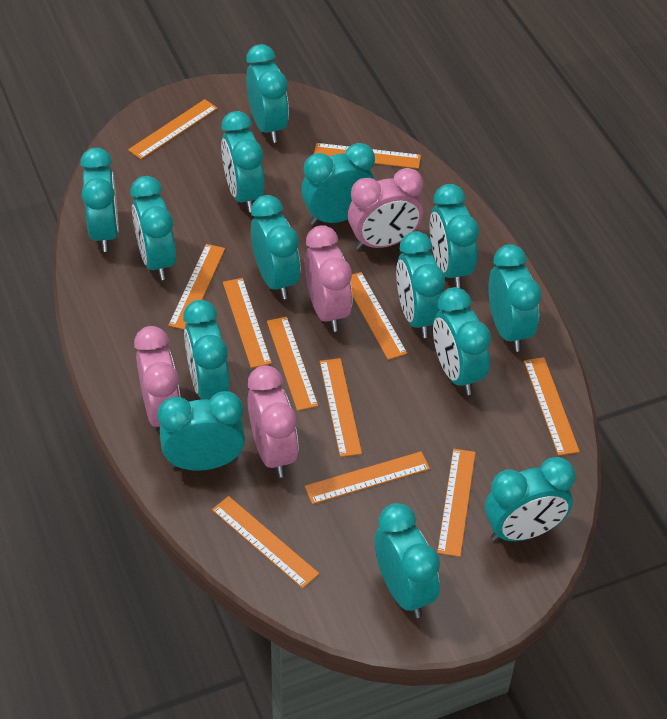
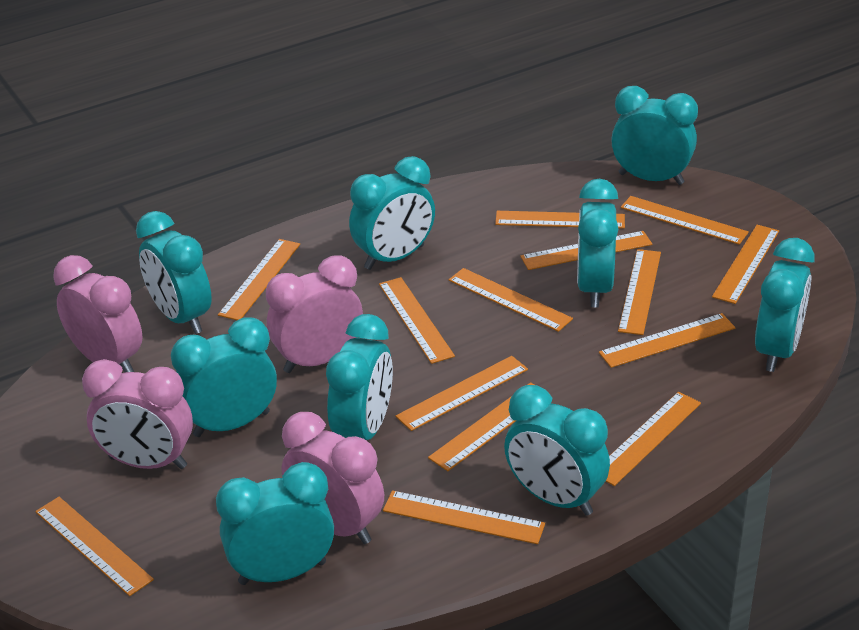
orange ruler: 11 -> 14
turquoise clock: 14 -> 9

